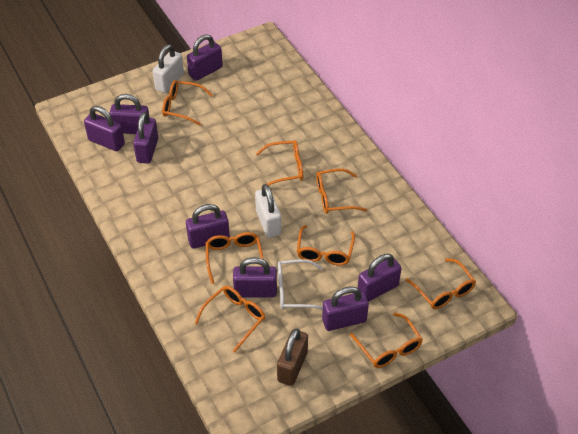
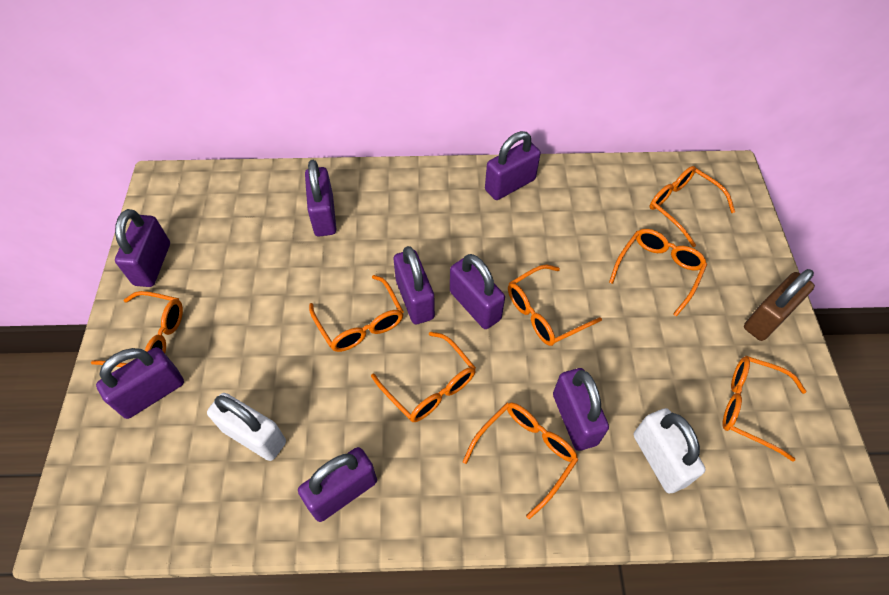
white glasses: 1 -> 0

